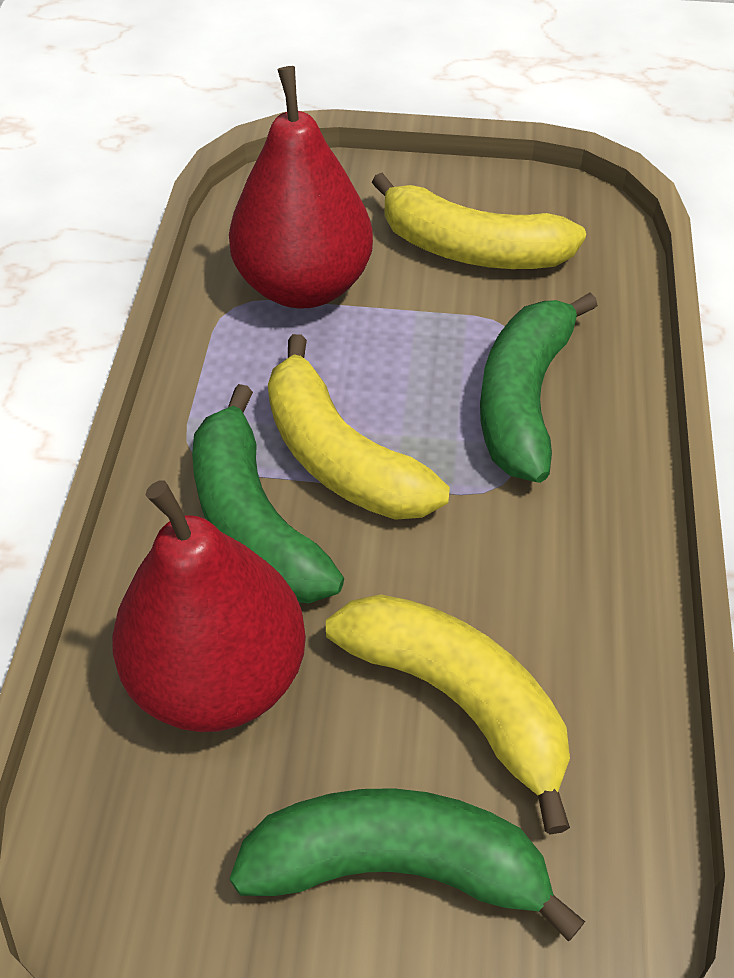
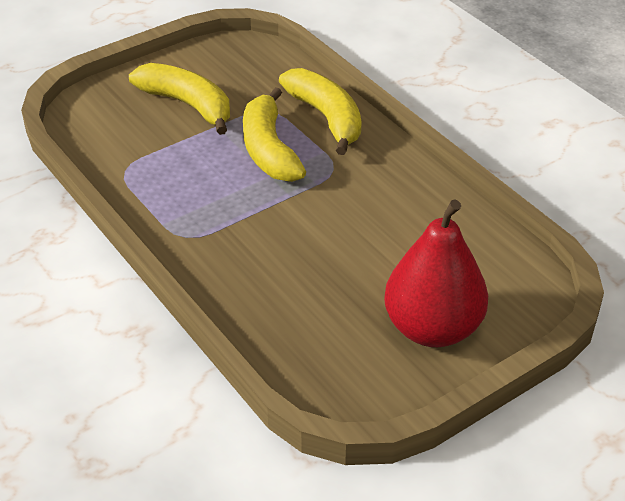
green banana: 3 -> 0
red pear: 2 -> 1

